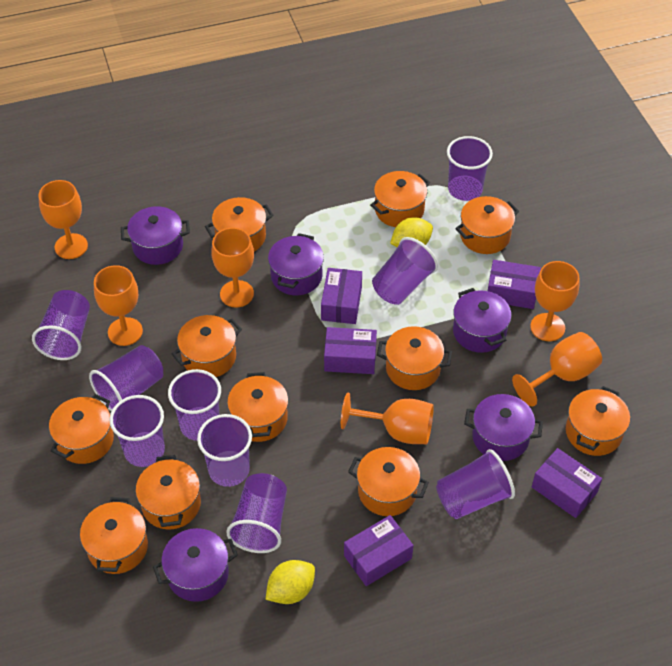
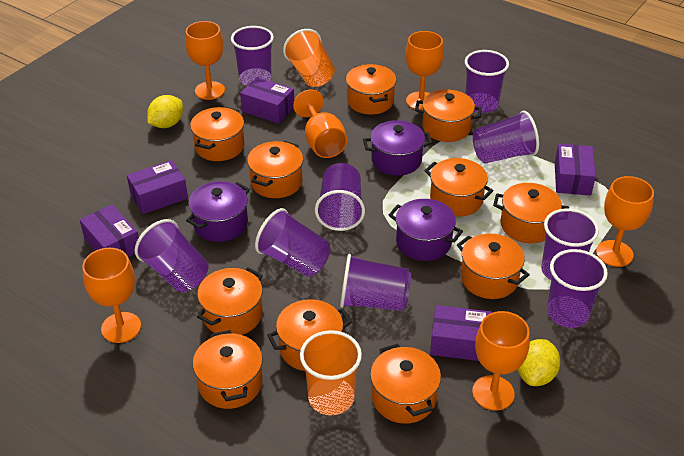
orange cup: 0 -> 2
purple pot: 5 -> 3

